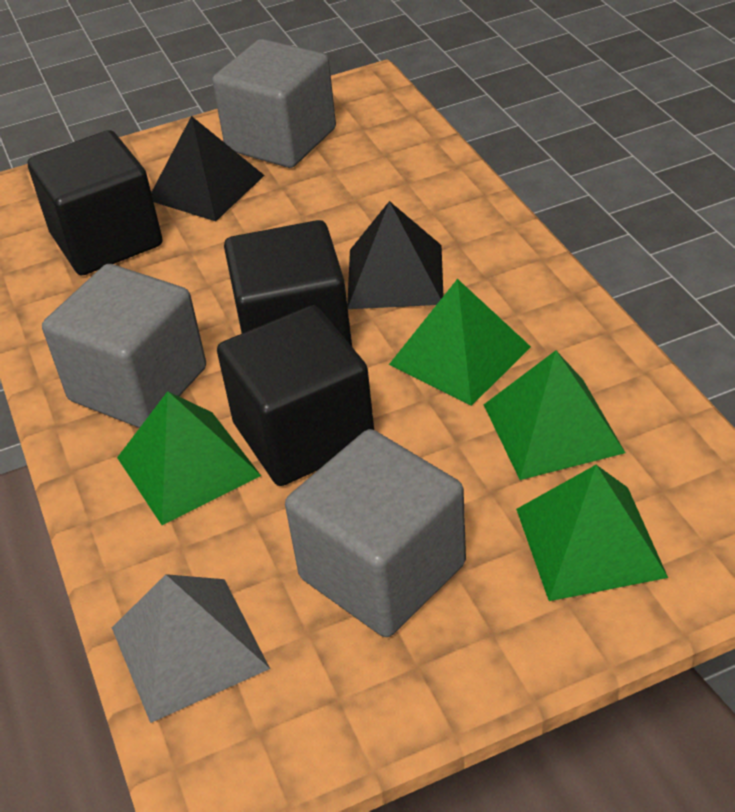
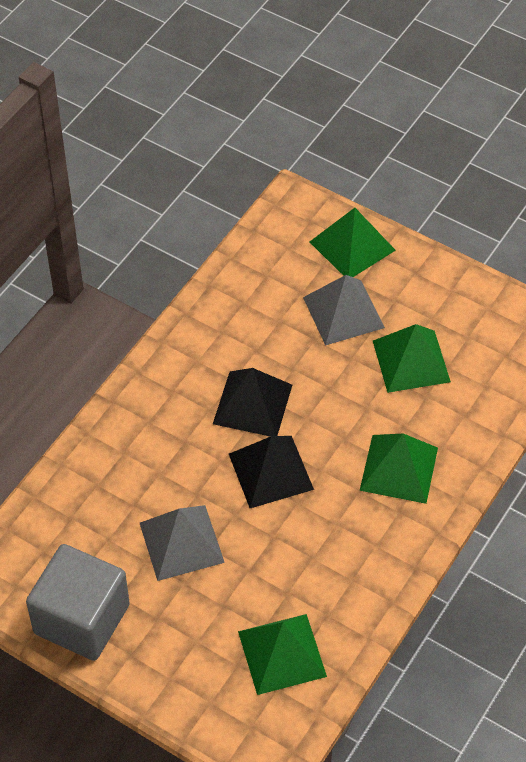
black cube: 3 -> 0
grey cube: 3 -> 1
grey pyramid: 1 -> 2

